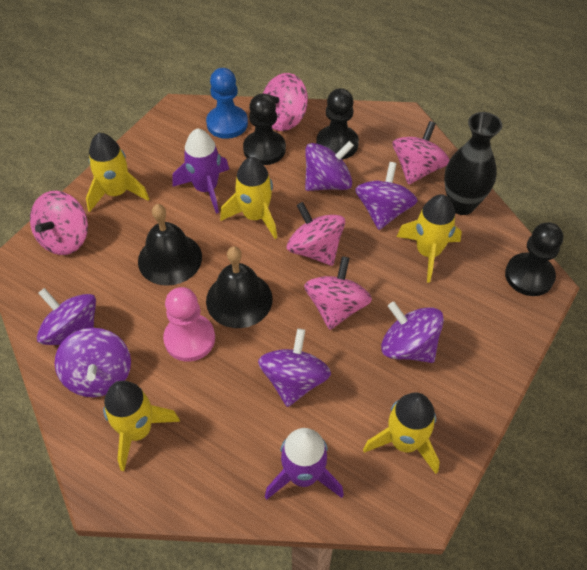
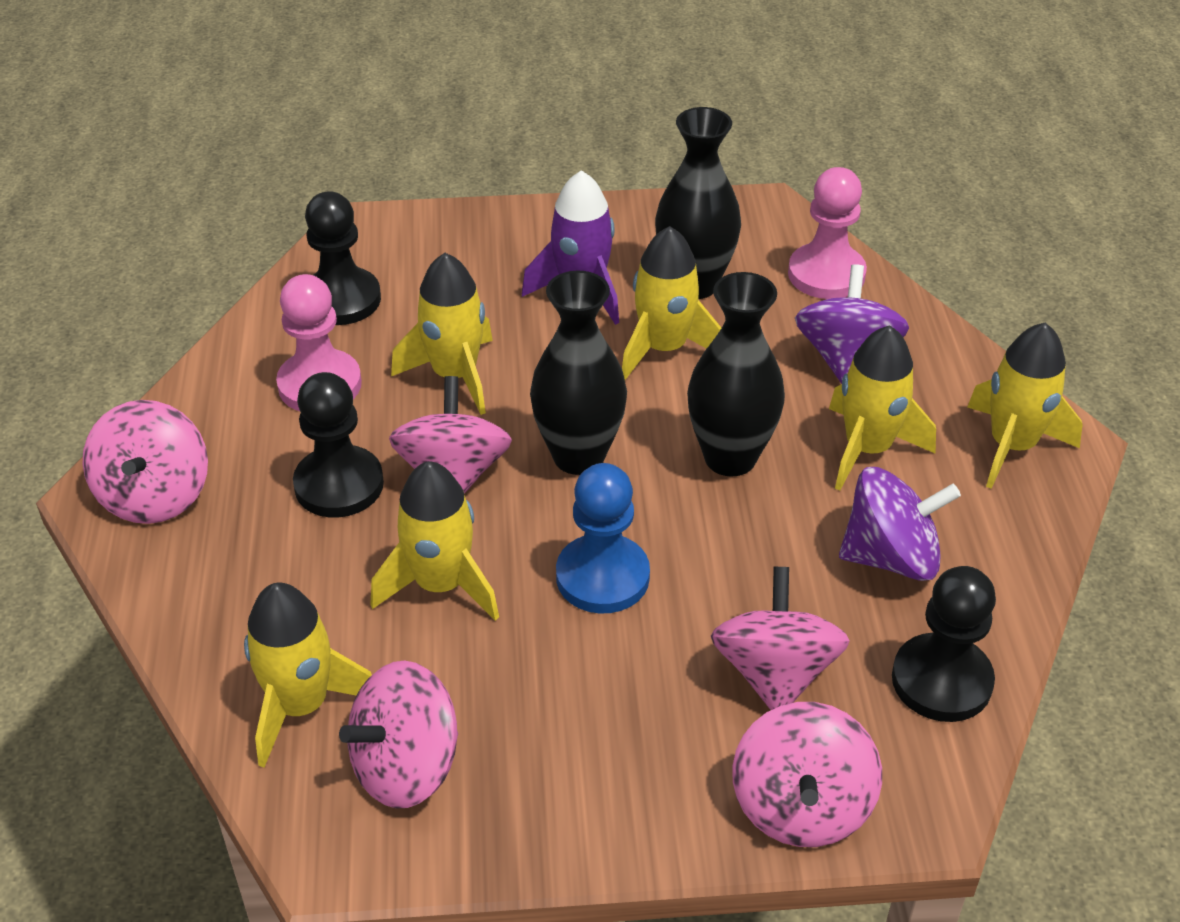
black bell: 2 -> 0
black vase: 1 -> 3
pink pawn: 1 -> 2
purple rocket: 2 -> 1
purple spinning top: 6 -> 2
yellow rocket: 5 -> 6

